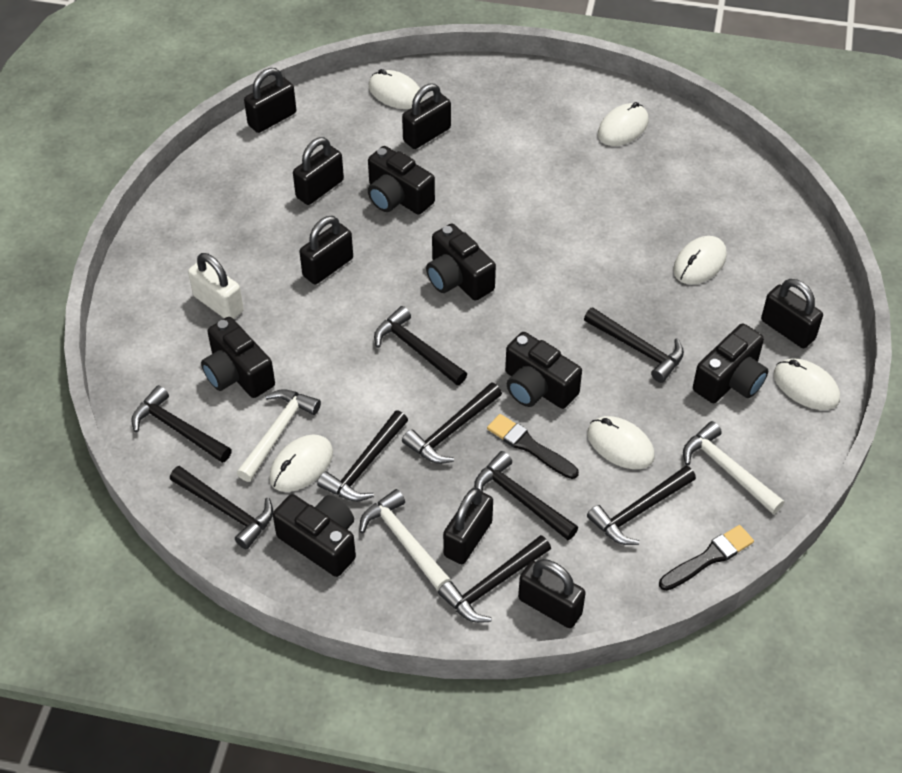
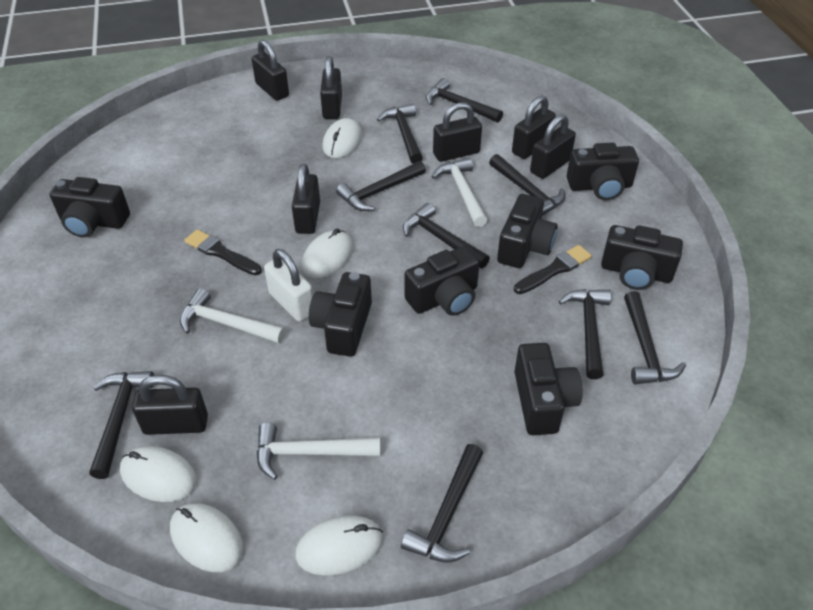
black camera: 6 -> 7
white mouse: 6 -> 5

